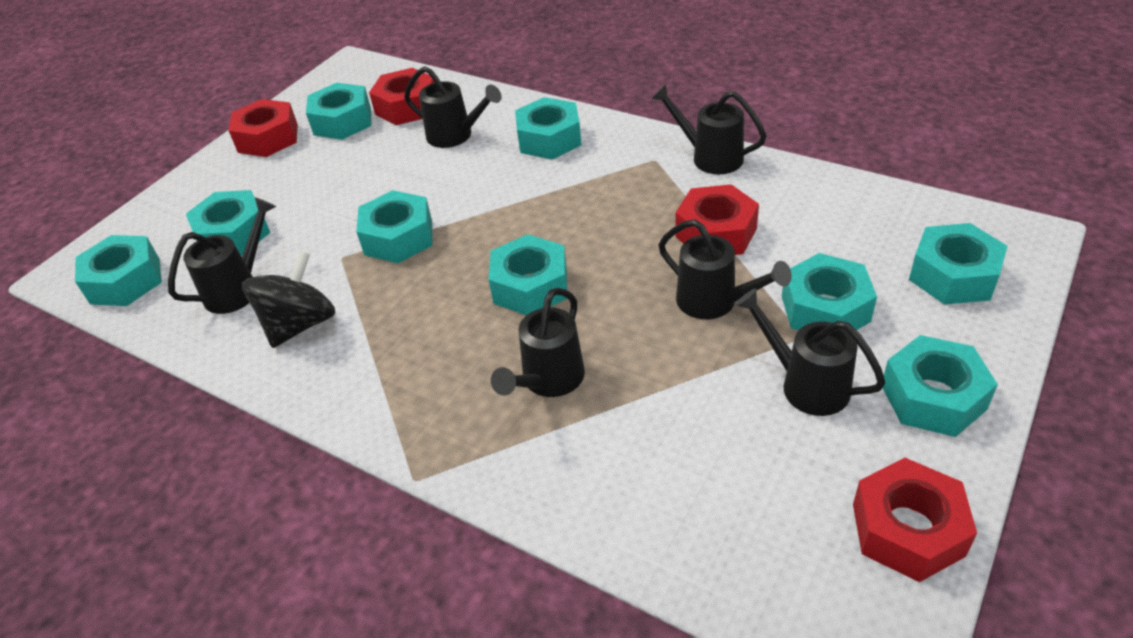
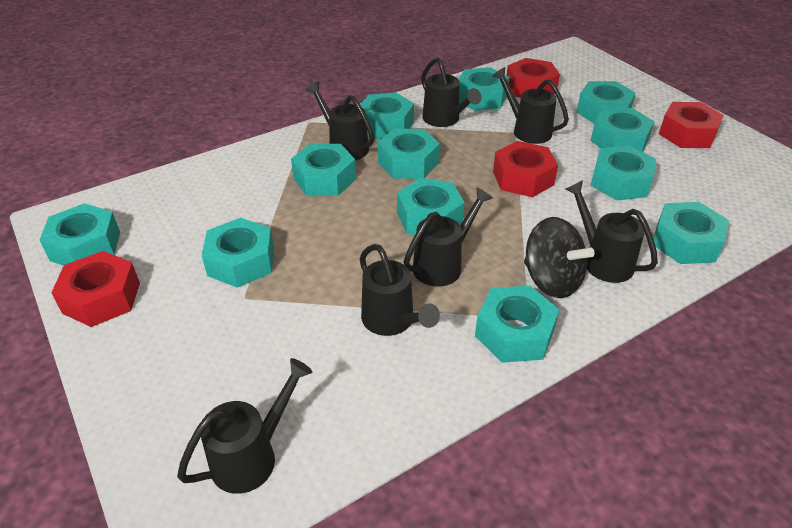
black watering can: 6 -> 7
turquoise nut: 9 -> 12

